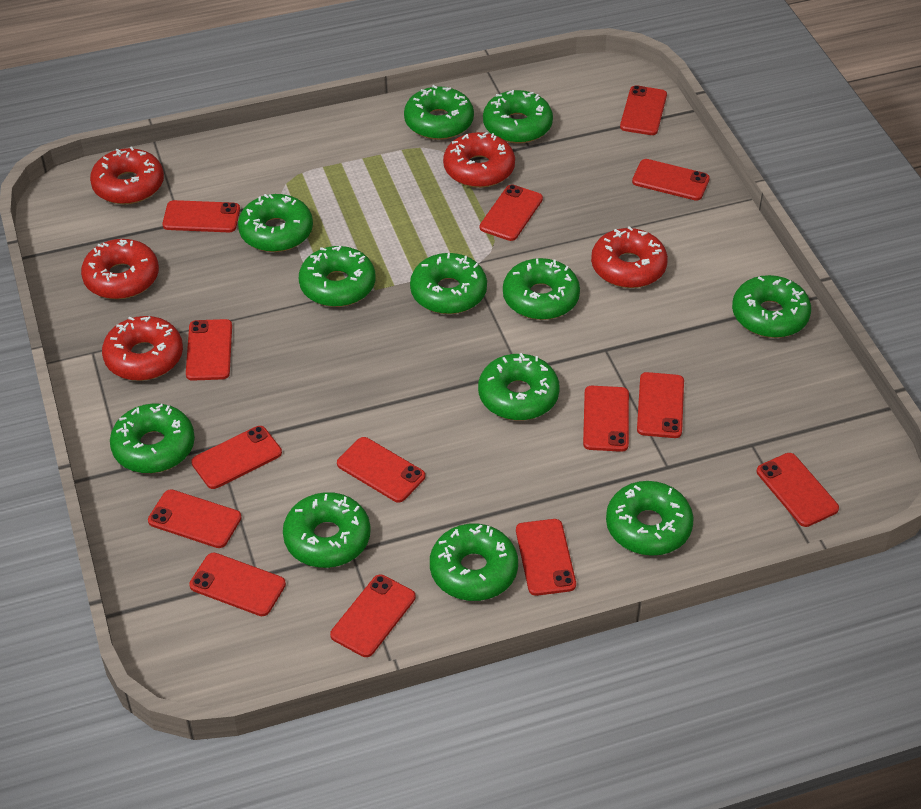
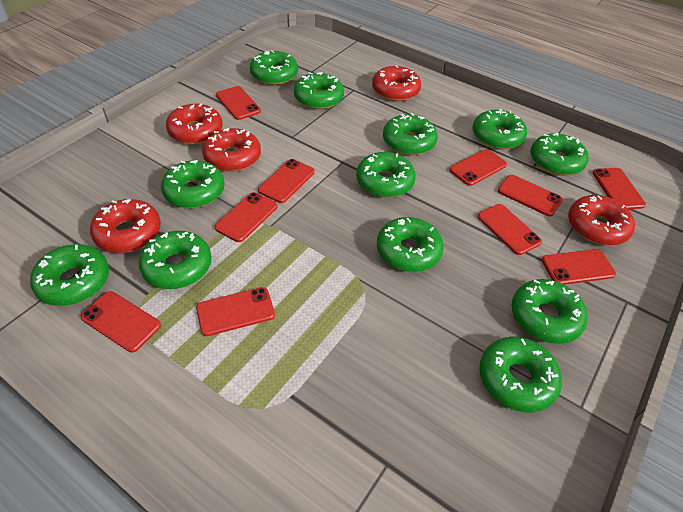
red phone: 14 -> 10

